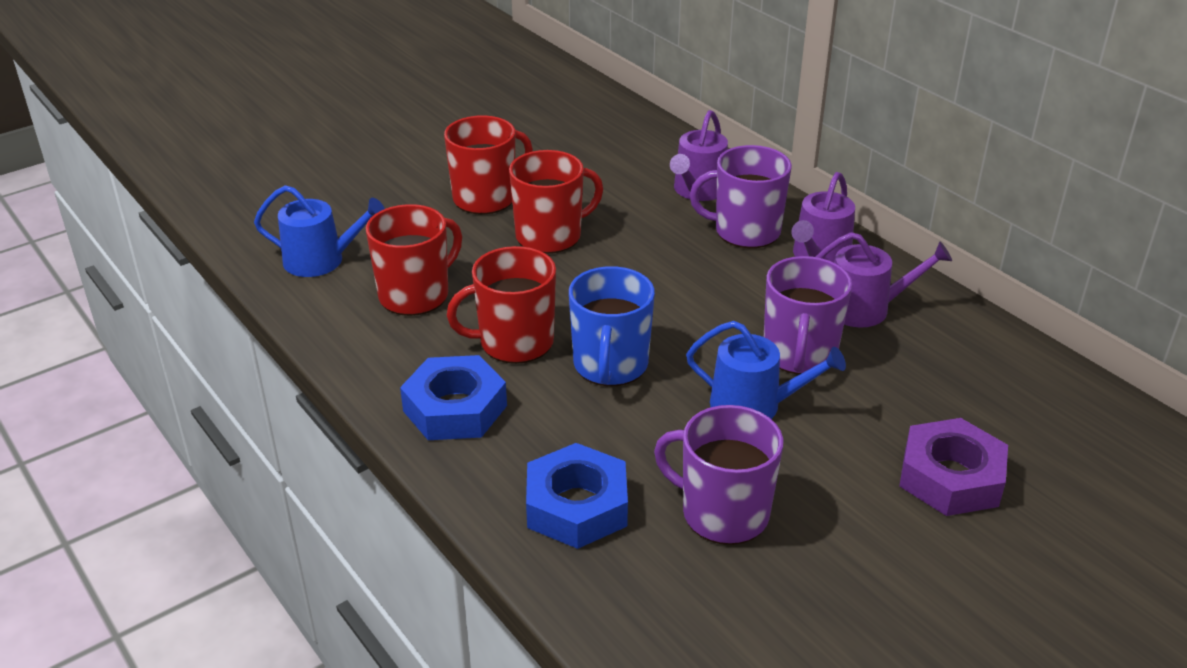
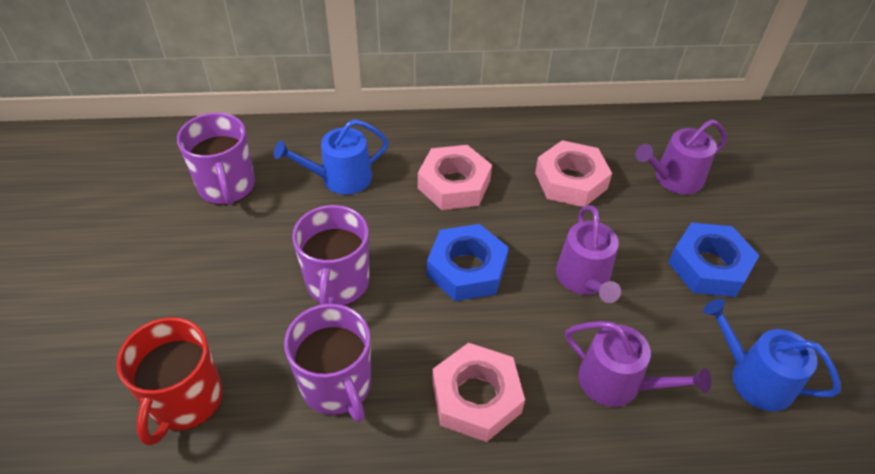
blue mug: 1 -> 0
pink nut: 0 -> 3
purple nut: 1 -> 0
red mug: 4 -> 1

